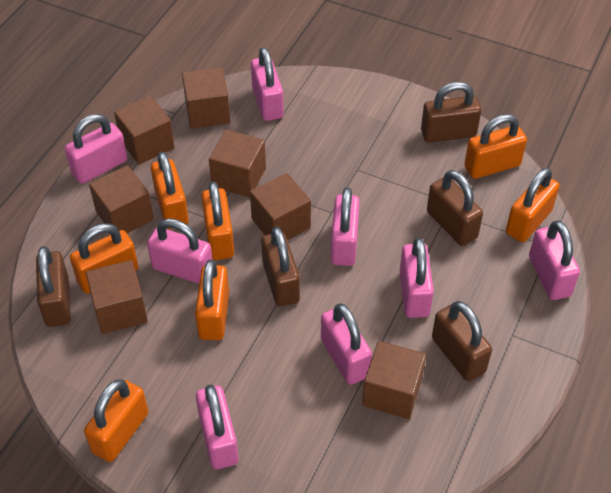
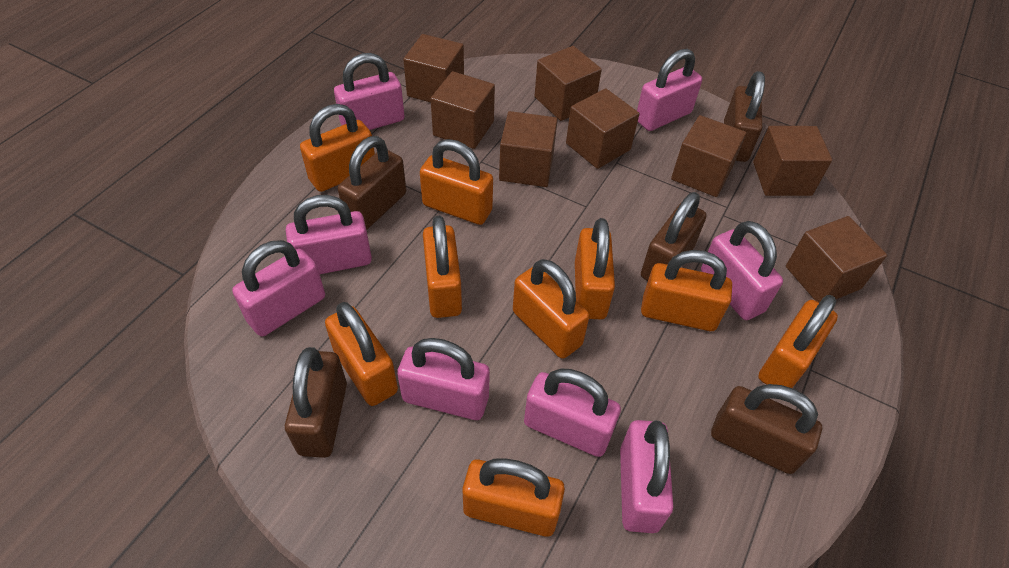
brown cube: 7 -> 8
orange padlock: 7 -> 9

